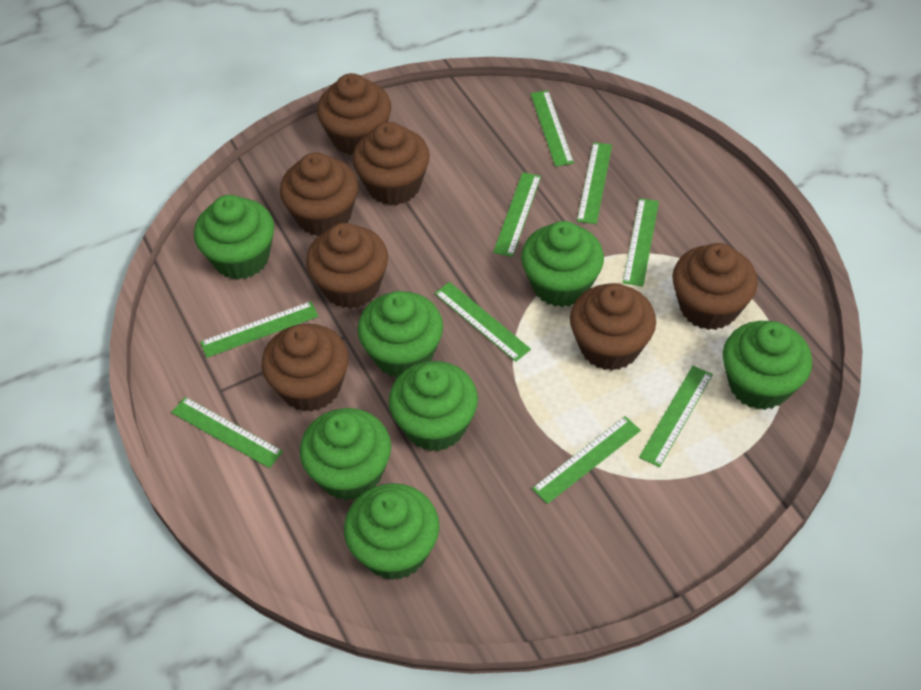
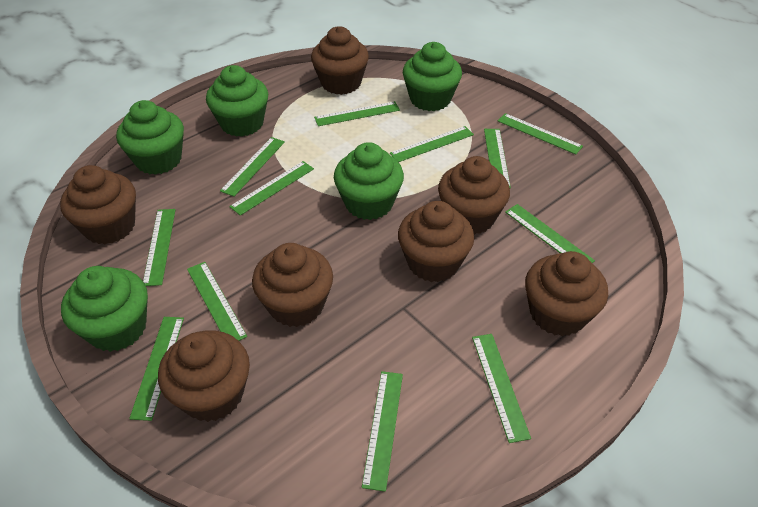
green cupcake: 7 -> 5
green ruler: 9 -> 12

